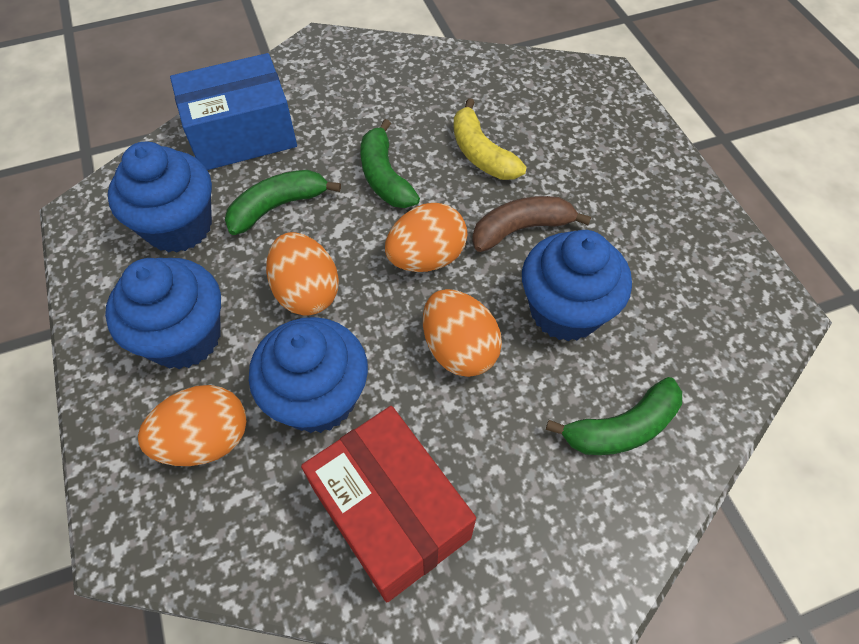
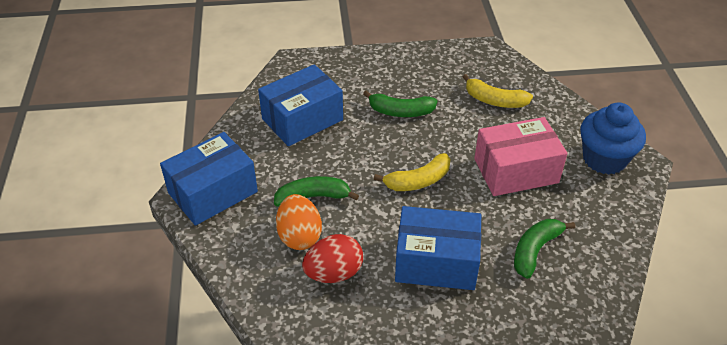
blue box: 1 -> 3
blue cupcake: 4 -> 1
brown banana: 1 -> 0
orange egg: 4 -> 1
pink box: 0 -> 1
red box: 1 -> 0
red egg: 0 -> 1
yellow banana: 1 -> 2

